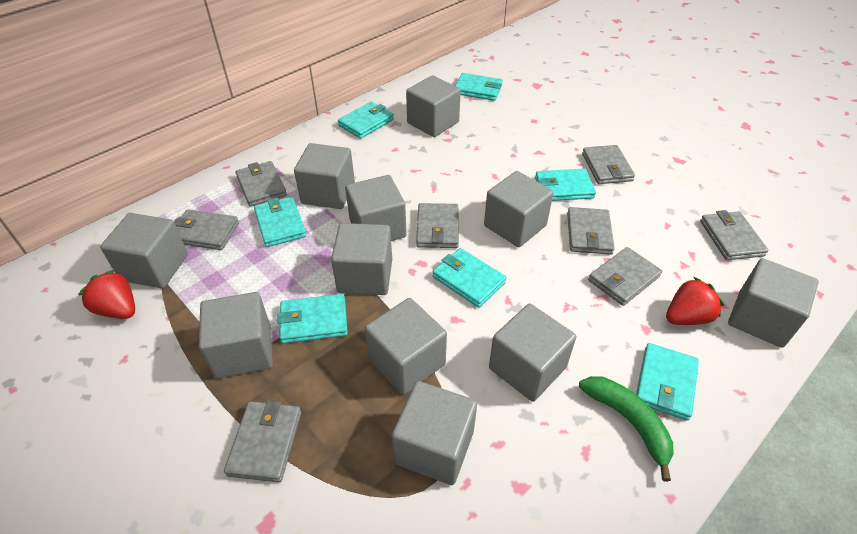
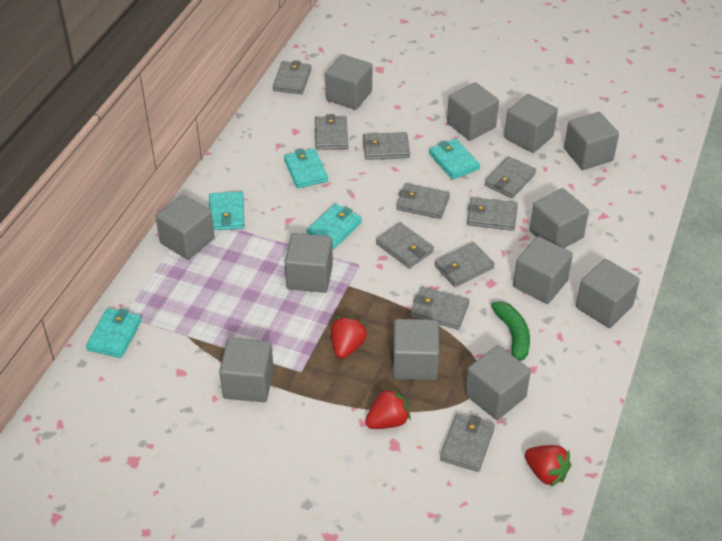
grey cube: 11 -> 12
grey wallet: 8 -> 10
red strawberry: 2 -> 3
turquoise wallet: 7 -> 5

